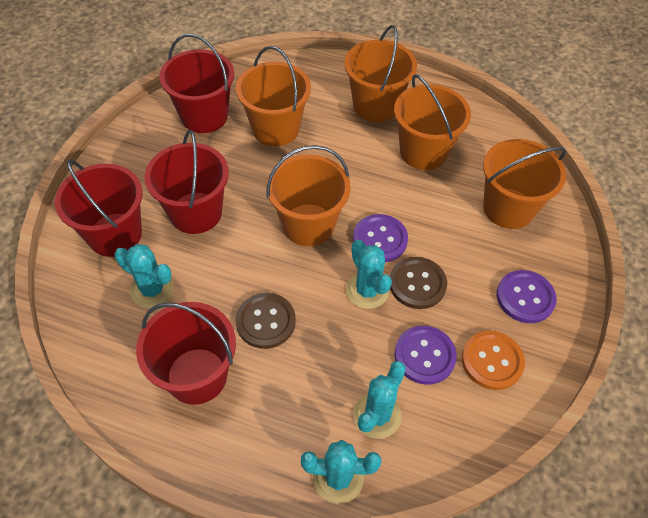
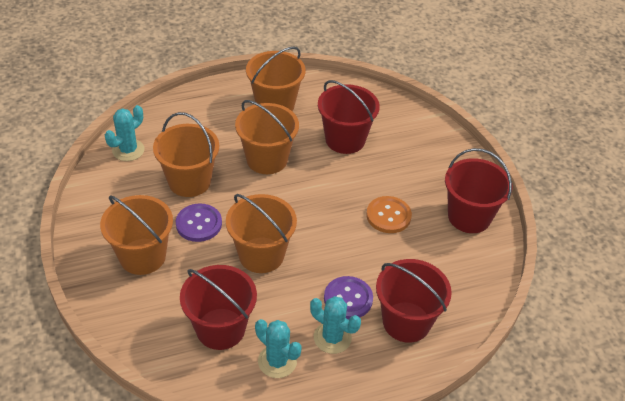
brown button: 2 -> 0
purple button: 3 -> 2
turquoise cactus: 4 -> 3

